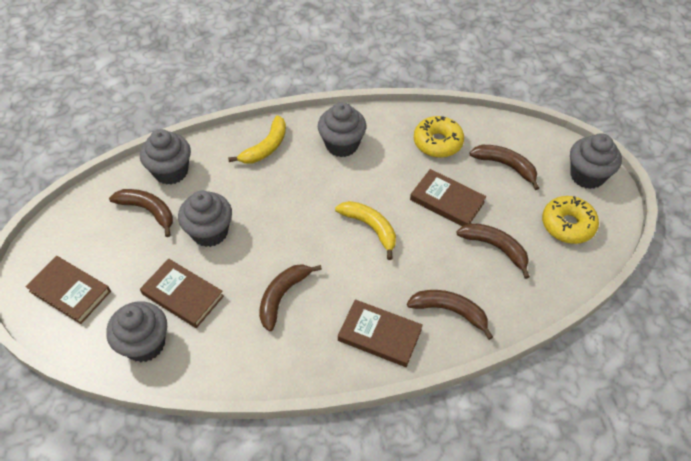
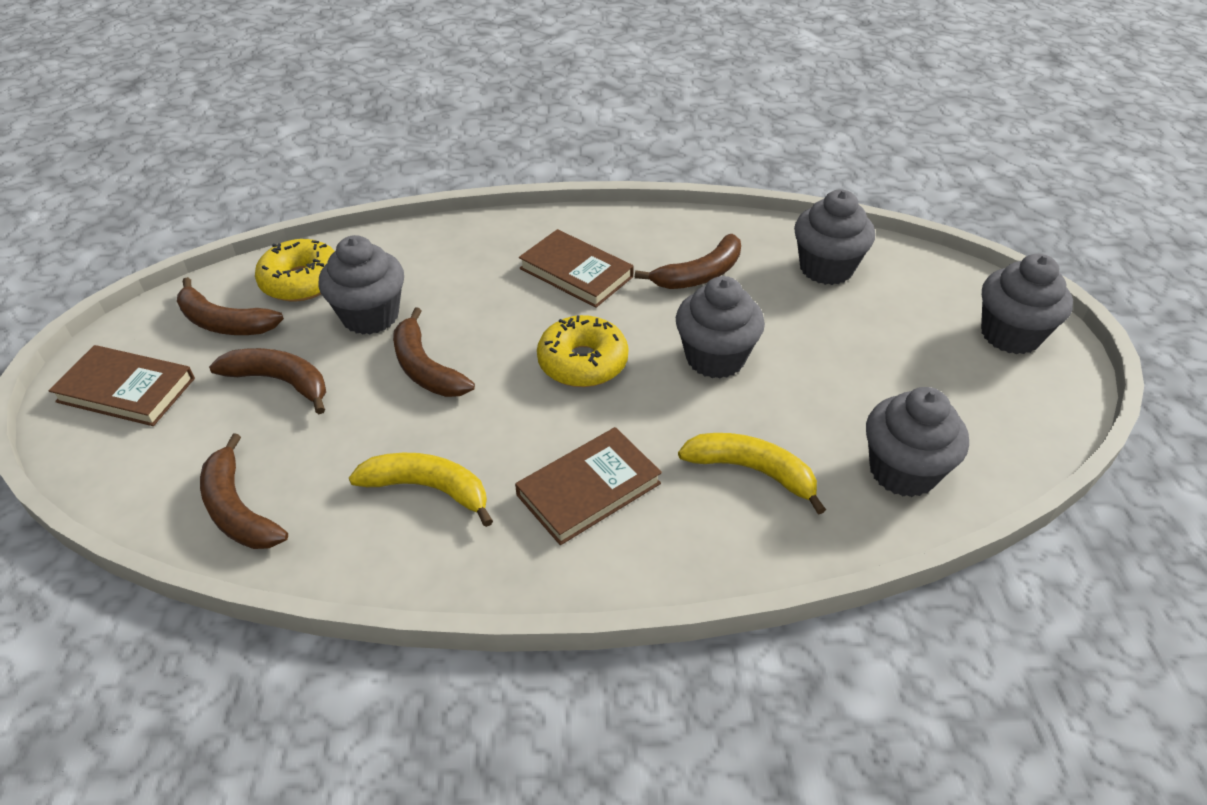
brown book: 4 -> 3

